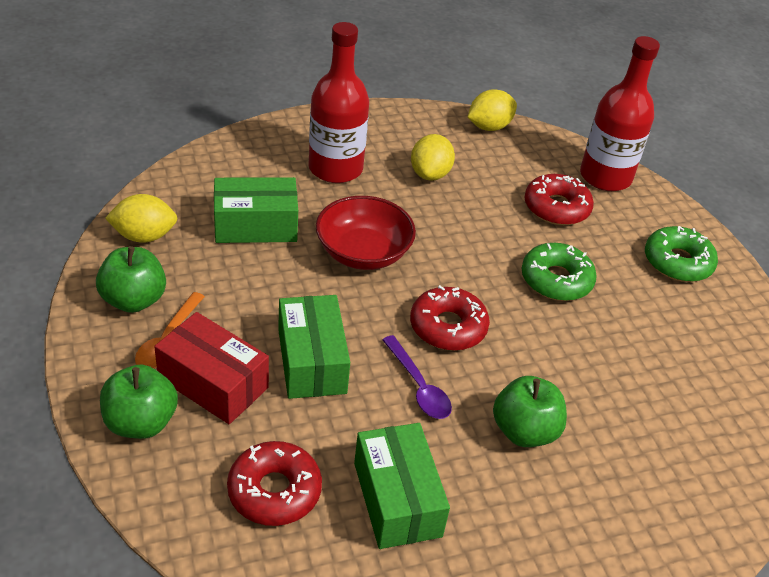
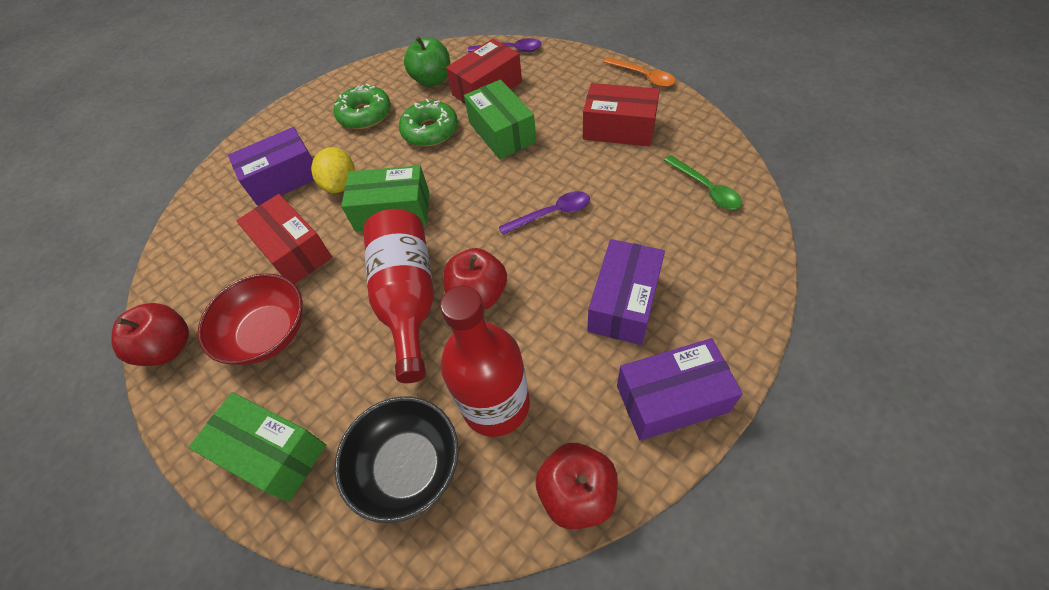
black bowl: 0 -> 1
green apple: 3 -> 1
green spoon: 0 -> 1
purple box: 0 -> 3
purple spoon: 1 -> 2
red apple: 0 -> 3
red box: 1 -> 3
red donut: 3 -> 0
yellow lemon: 3 -> 1

